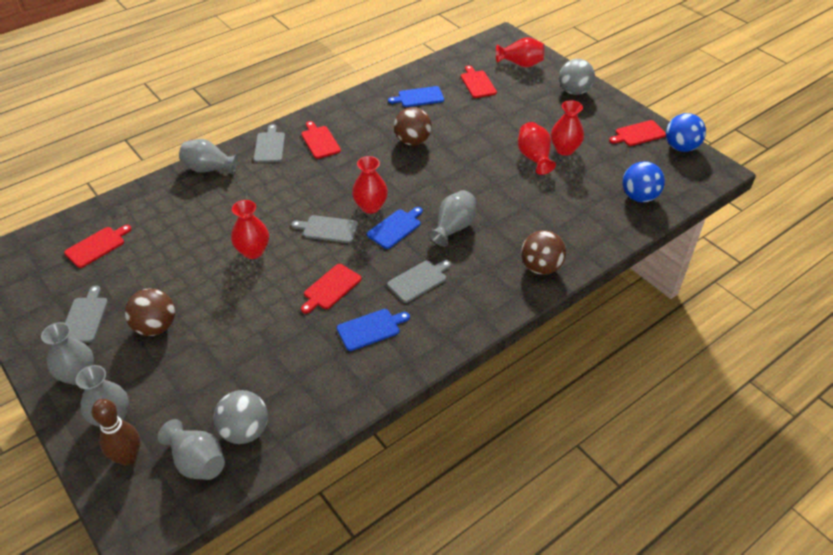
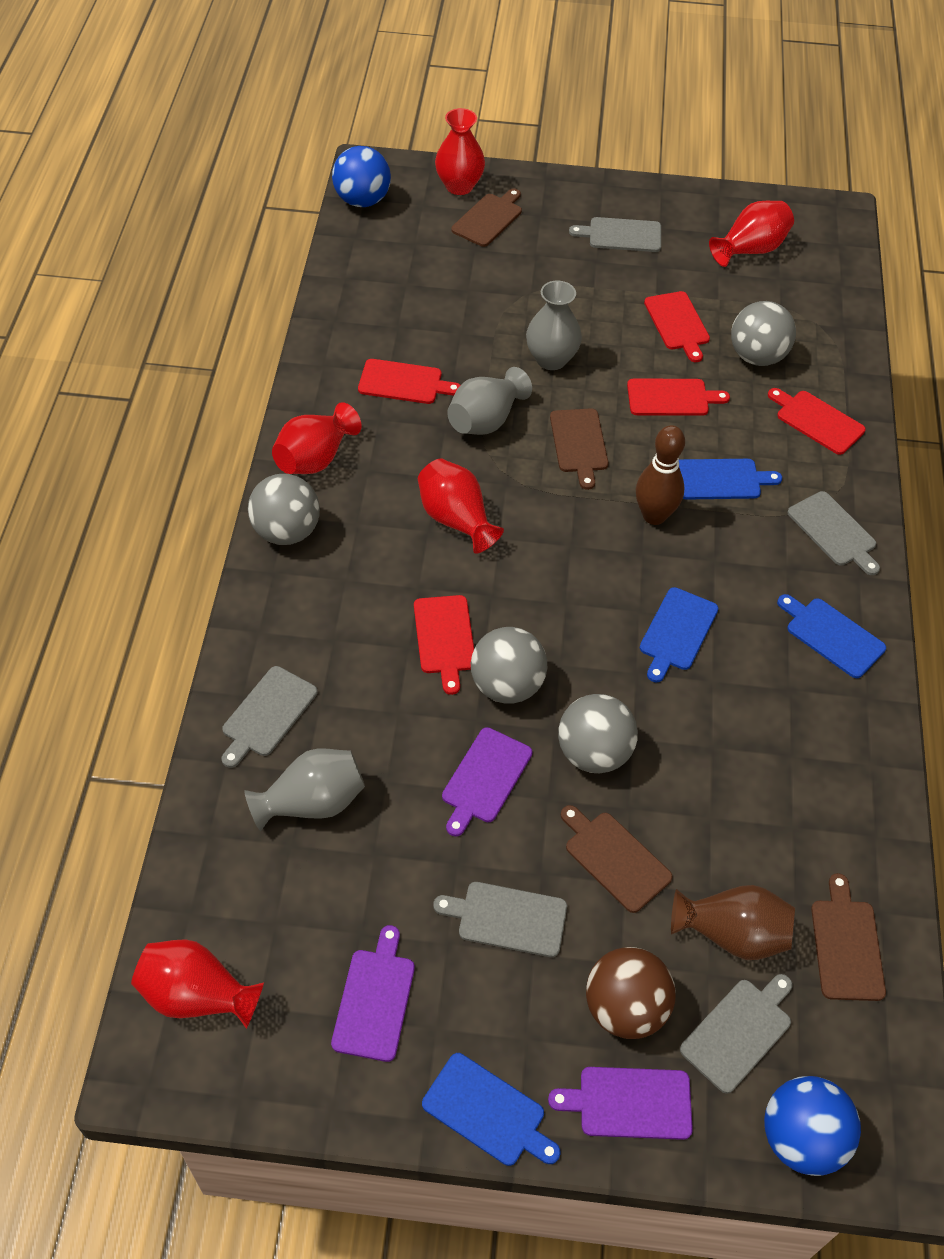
blue cutting board: 3 -> 4
brown ball: 3 -> 1
brown cutting board: 0 -> 4
brown vase: 0 -> 1
grey ball: 2 -> 4
grey cutting board: 4 -> 5
grey vase: 5 -> 3
purple cutting board: 0 -> 3

